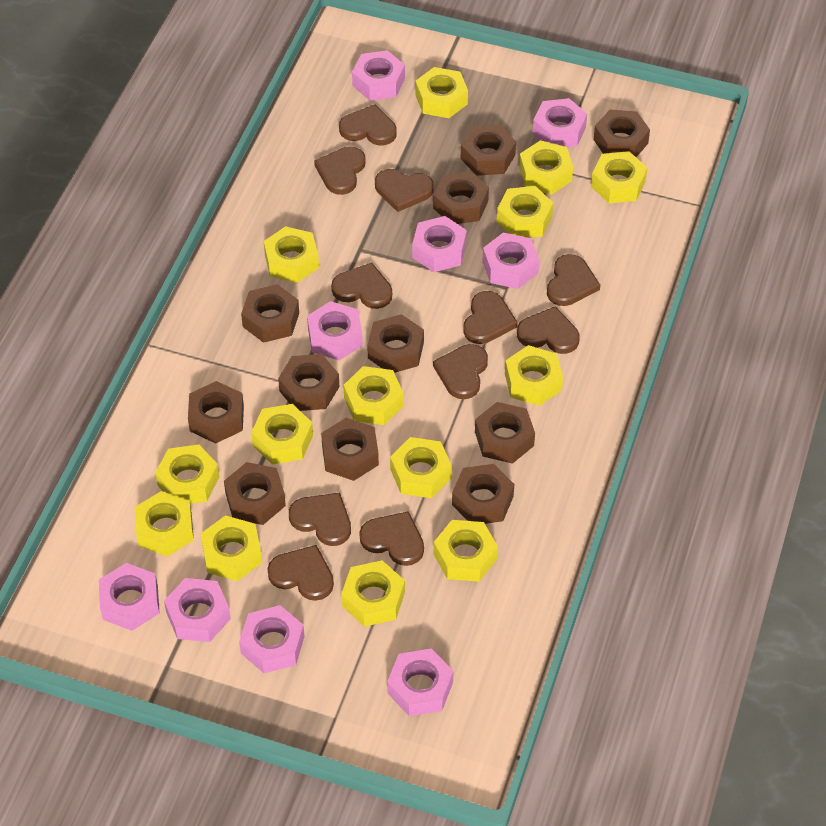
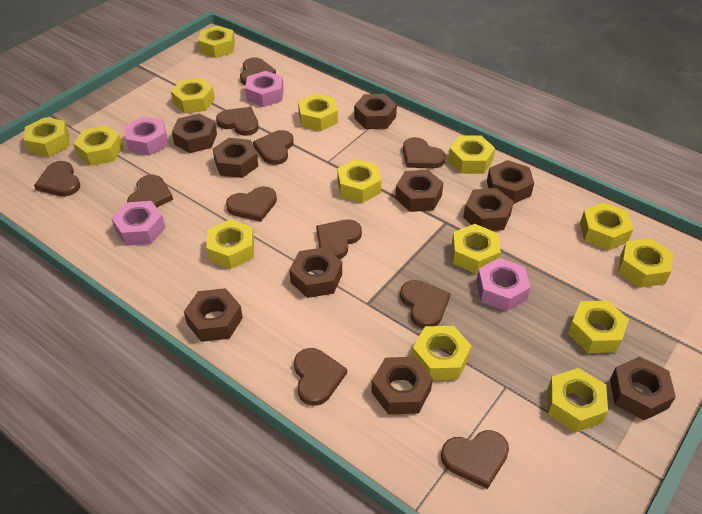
brown nut: 11 -> 10
pink nut: 9 -> 4

